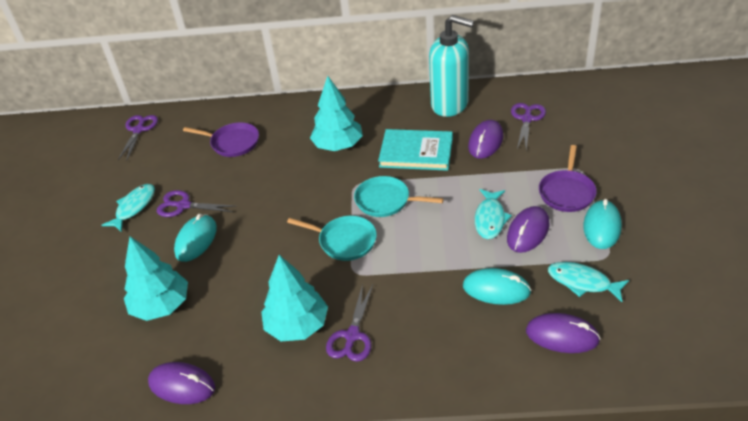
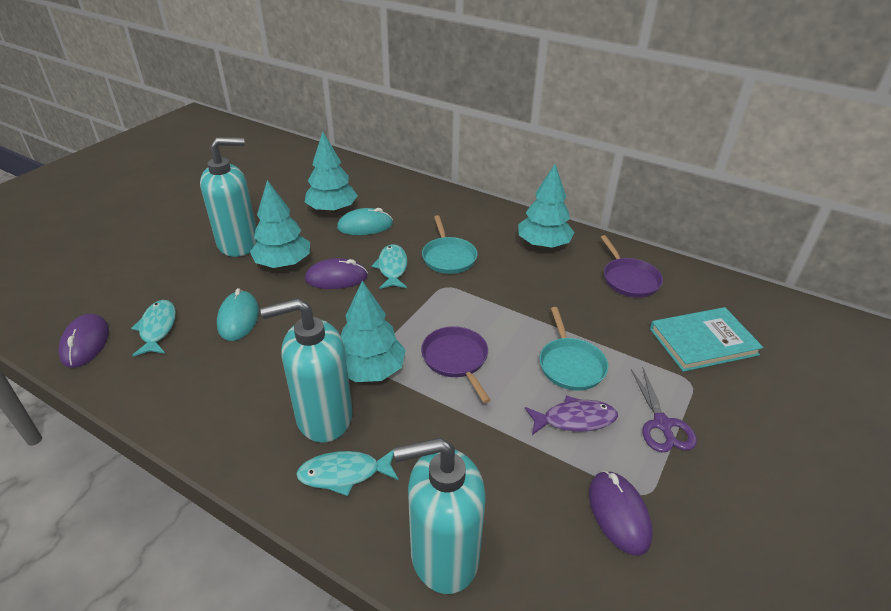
purple fish: 0 -> 1
purple mouse: 4 -> 3
purple scissors: 4 -> 1
turquoise mouse: 3 -> 2
turquoise soap dispenser: 1 -> 3
turquoise tree: 3 -> 4

